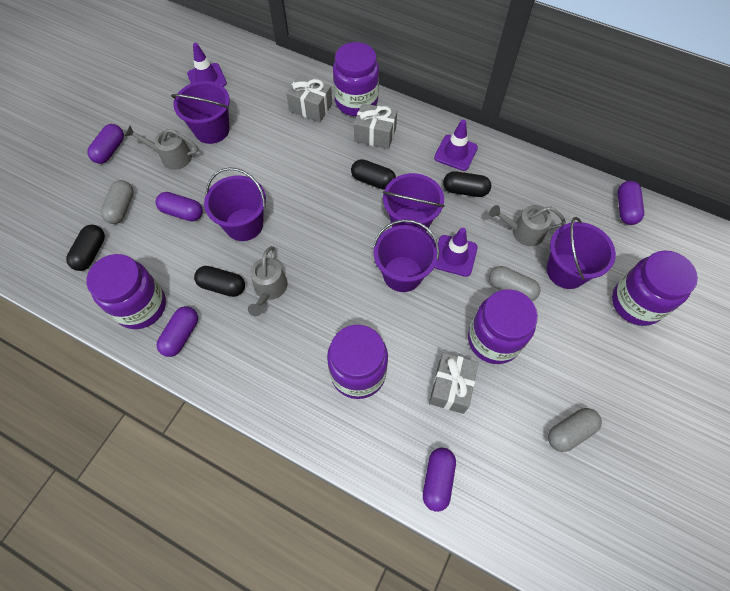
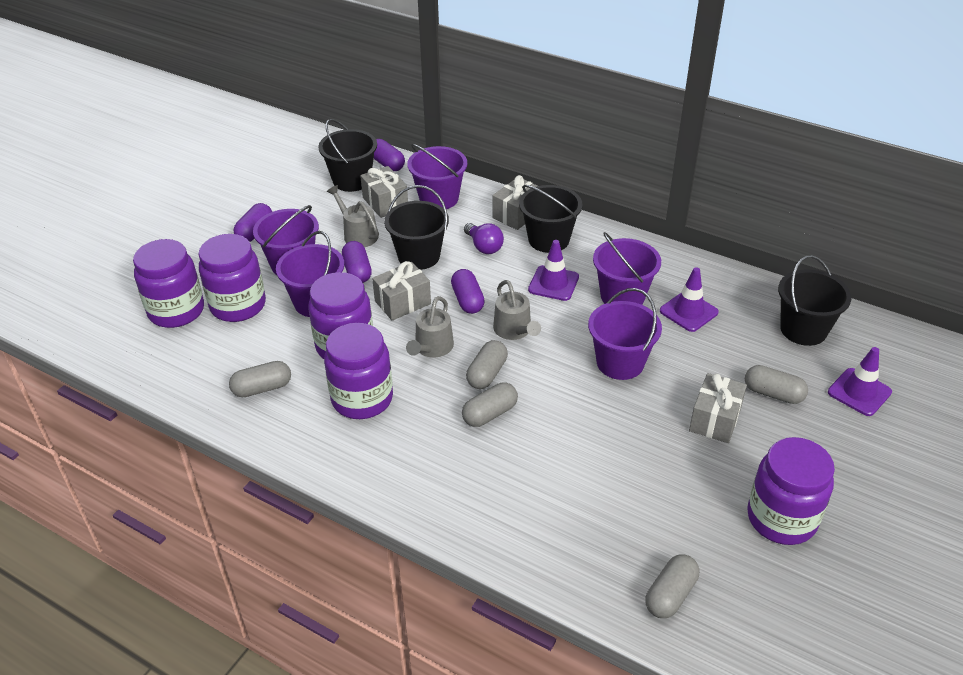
black bucket: 0 -> 4
black capsule: 4 -> 0
grey capsule: 3 -> 5
grey gift: 3 -> 4
purple capsule: 5 -> 4
purple light bulb: 0 -> 1

